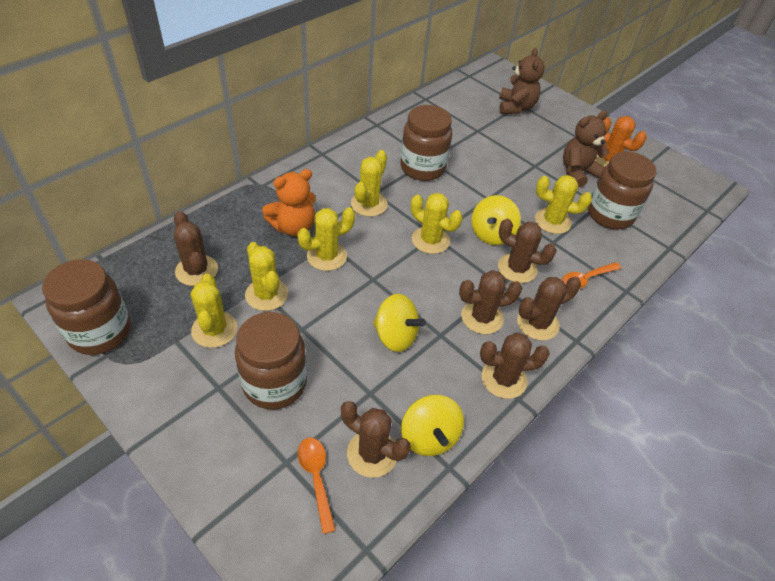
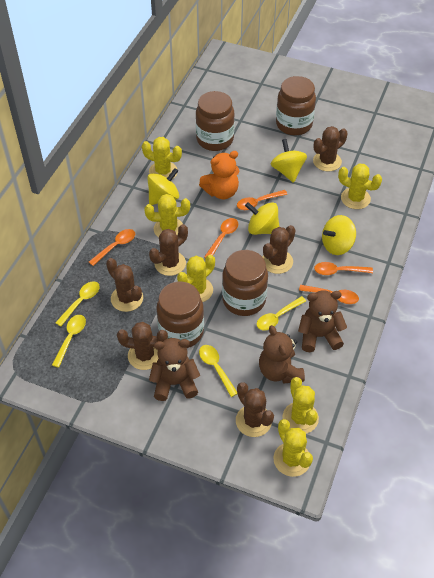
brown teddy bear: 2 -> 3
orange cactus: 1 -> 0
orange spoon: 2 -> 5
yellow spinning top: 3 -> 4
yellow spoon: 0 -> 4

